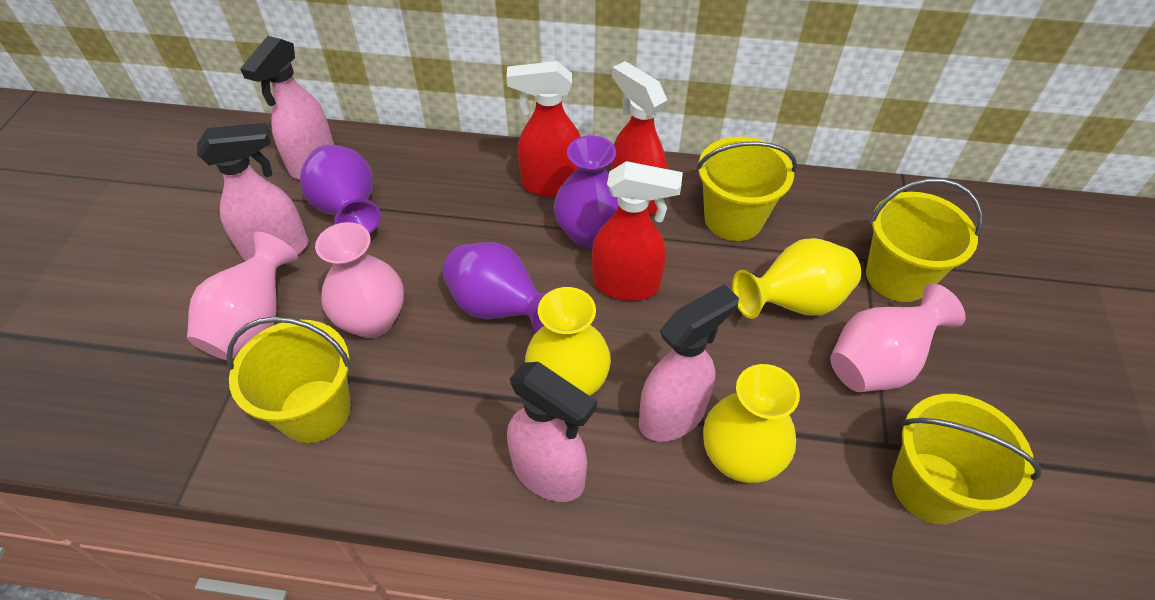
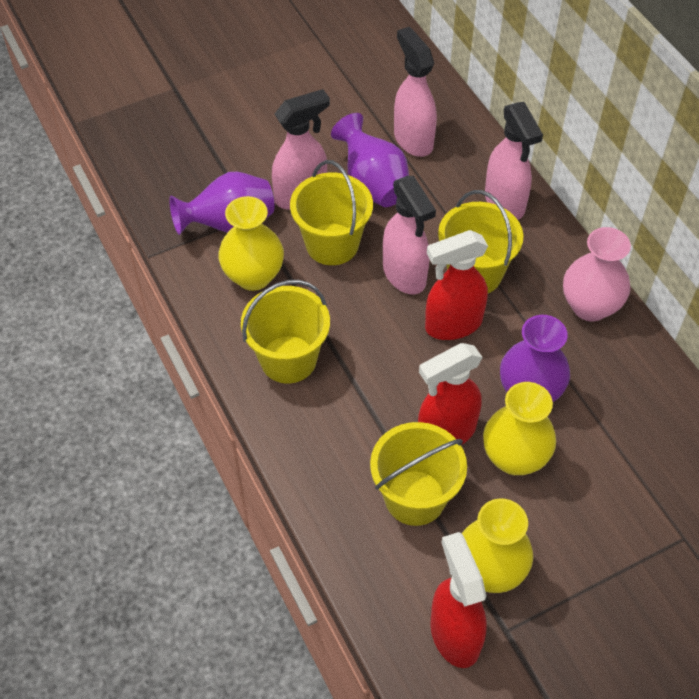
pink vase: 3 -> 1

